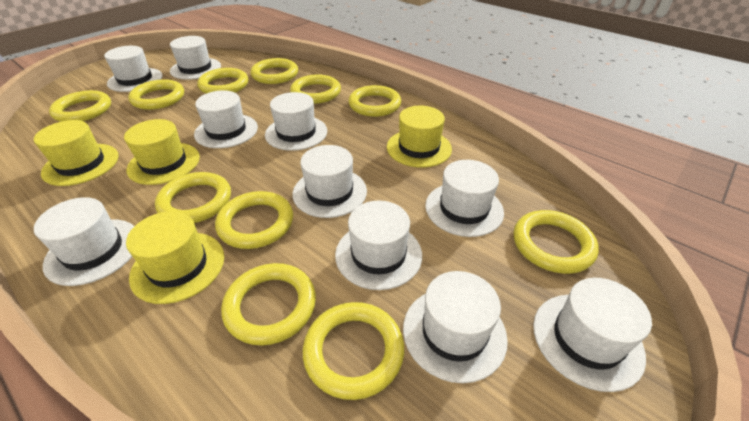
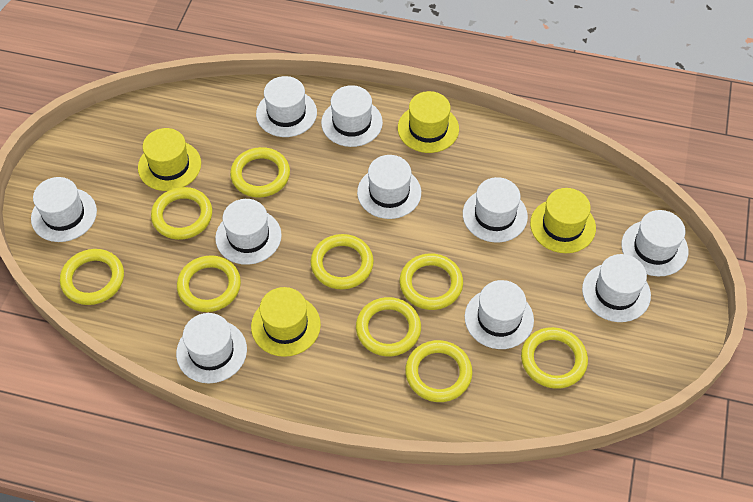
yellow ring: 11 -> 9

